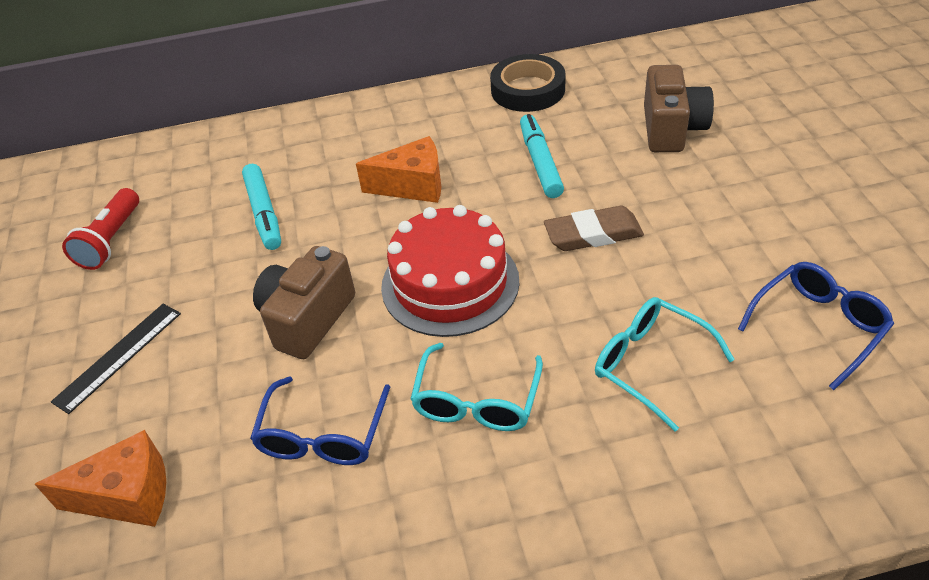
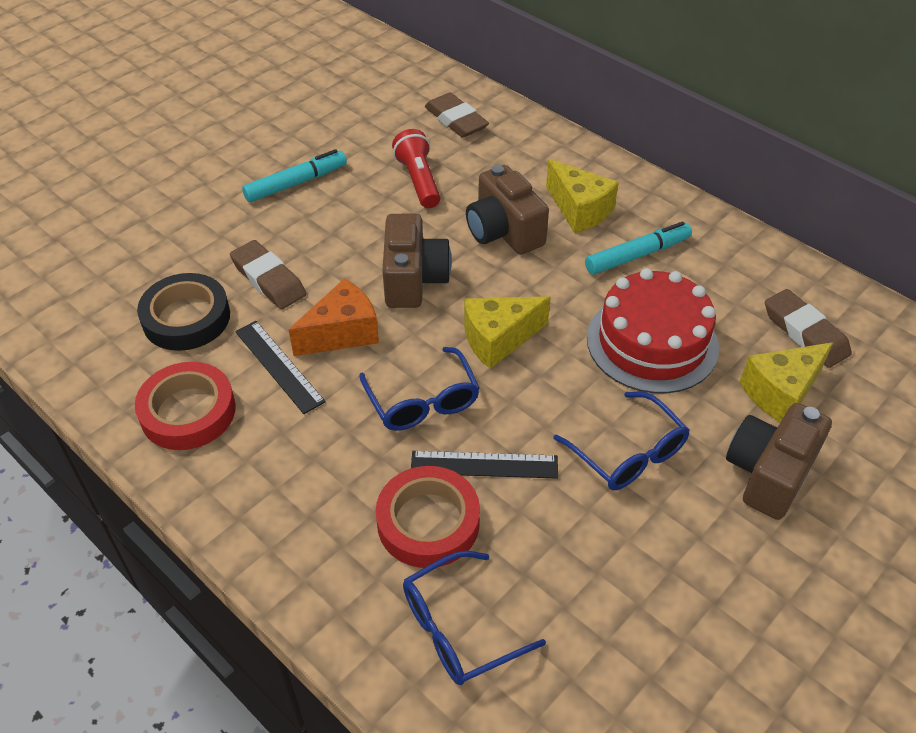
black ruler: 1 -> 2
blue glasses: 2 -> 3
brown camera: 2 -> 3
brown eraser: 1 -> 3
orange cheese: 2 -> 1
red tape: 0 -> 2
turquoise glasses: 2 -> 0
yellow cheese: 0 -> 3

